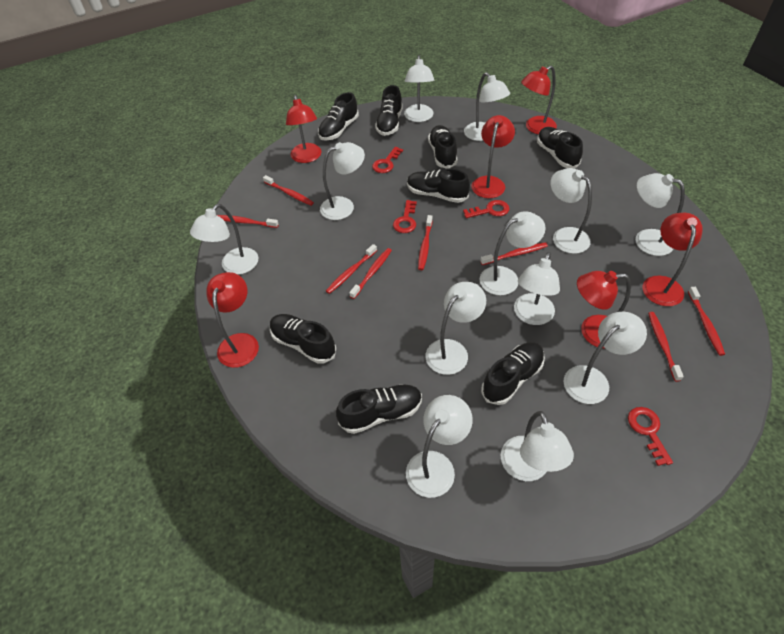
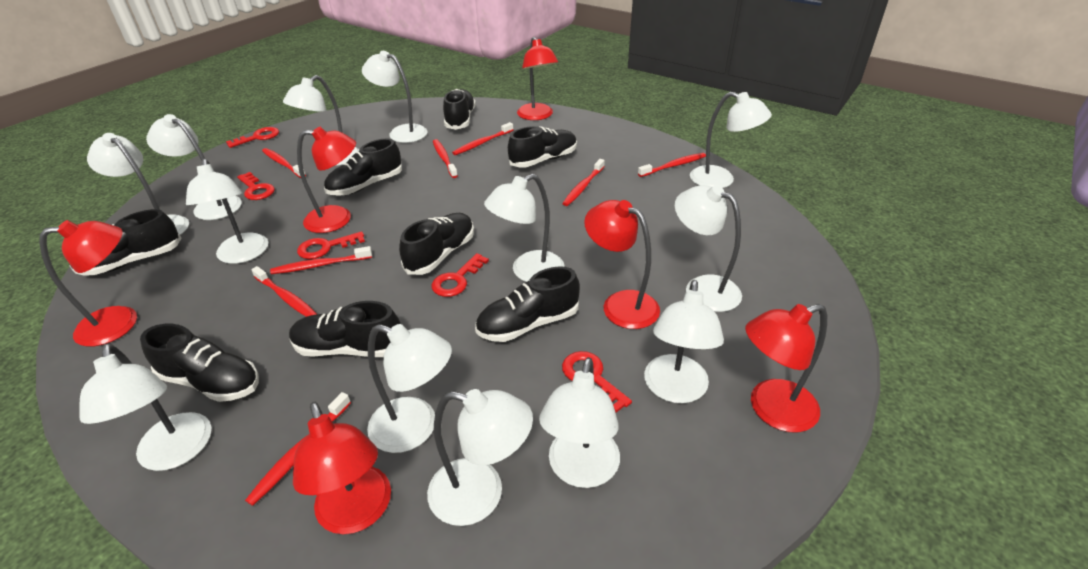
red key: 4 -> 5
white lamp: 12 -> 13

